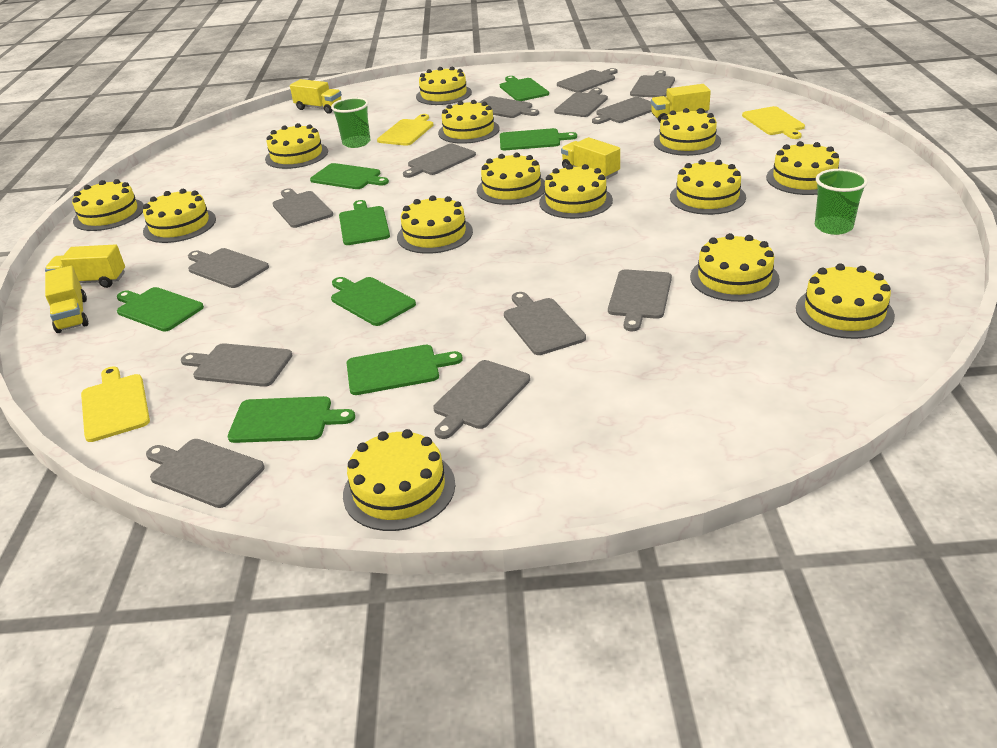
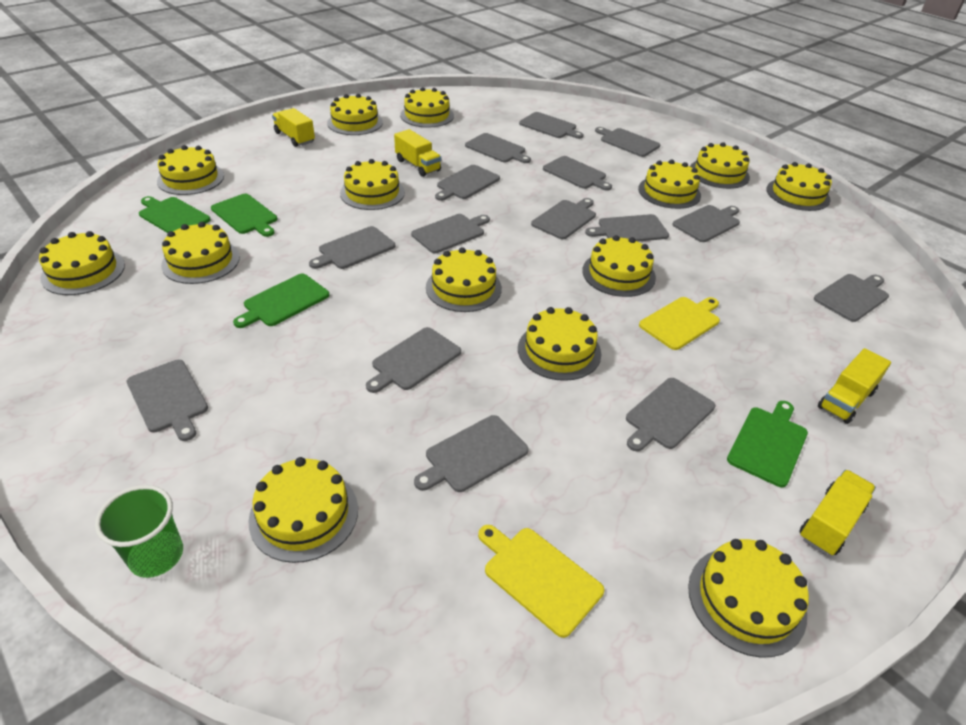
green cup: 2 -> 1
green cutting board: 8 -> 4
grey cutting board: 13 -> 15
yellow cutting board: 3 -> 2
yellow truck: 5 -> 4

